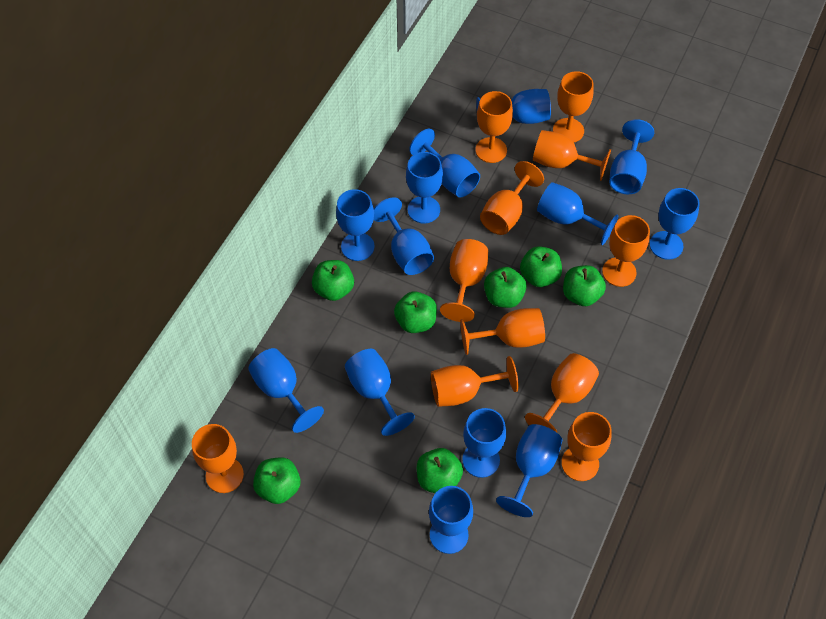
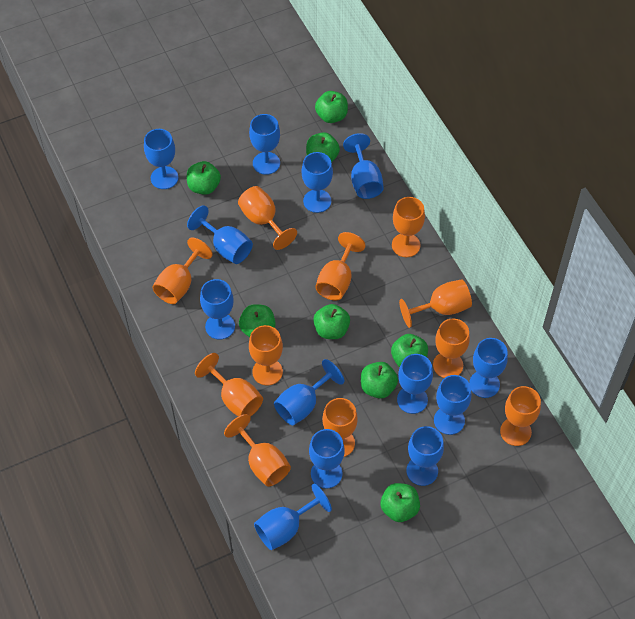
green apple: 7 -> 8

